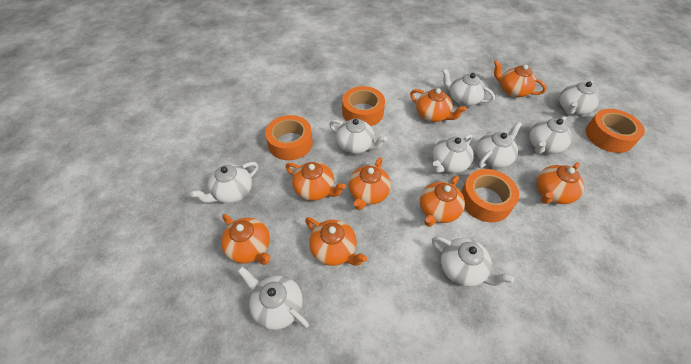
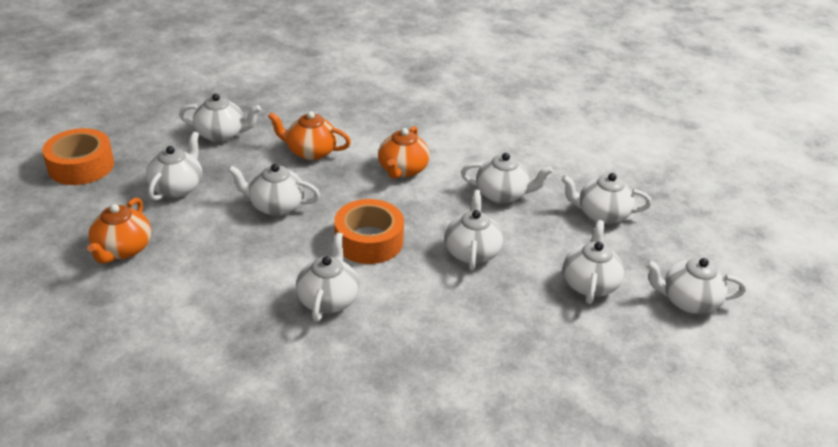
orange tape: 4 -> 2
orange teapot: 8 -> 3

